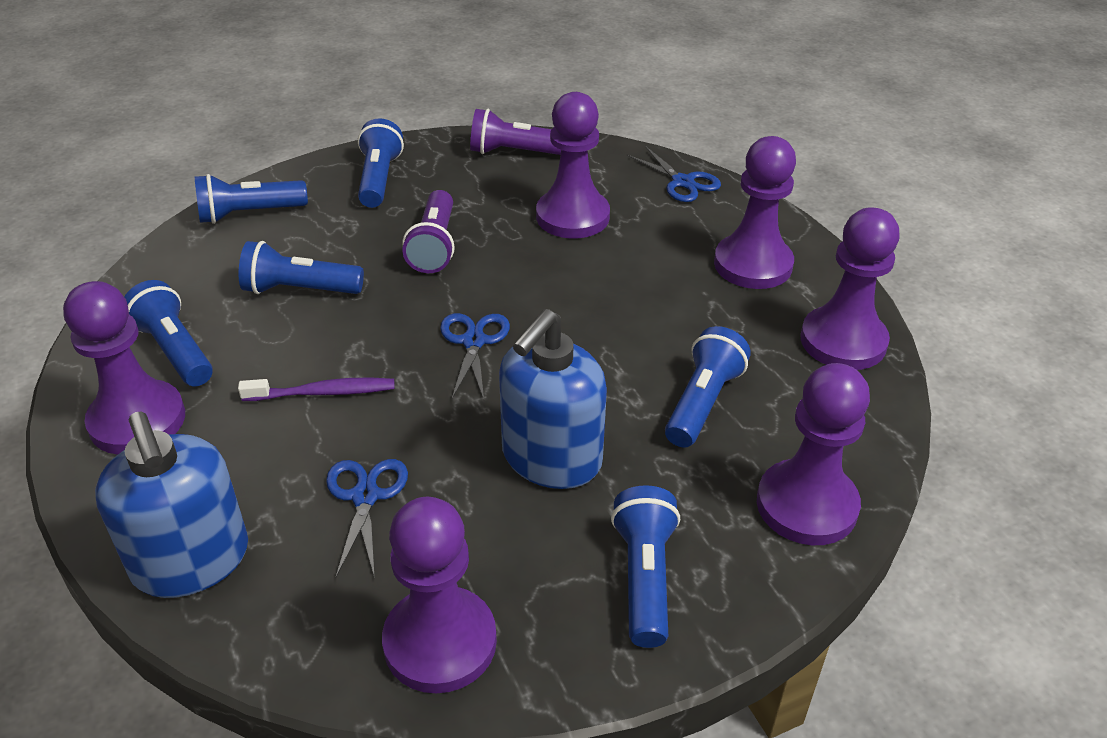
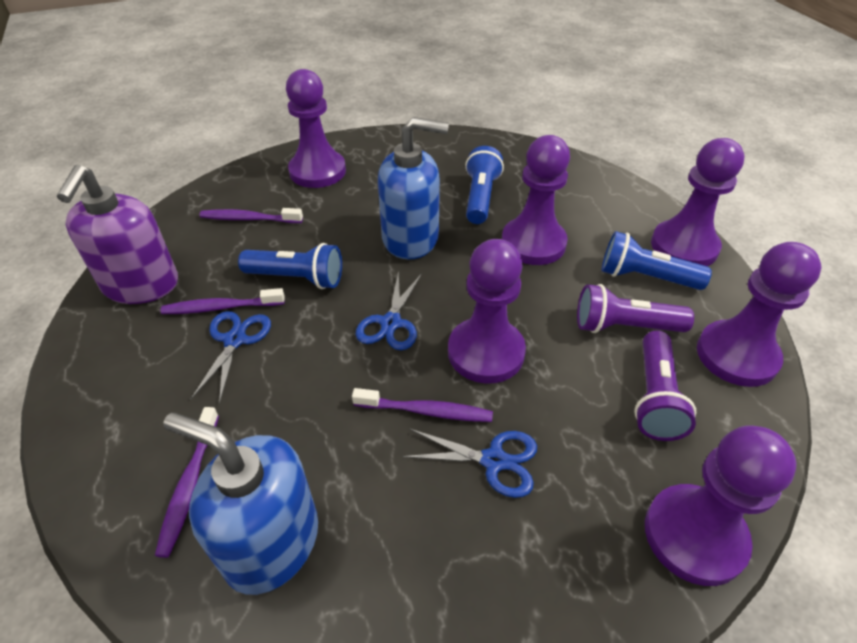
blue flashlight: 6 -> 3
purple soap dispenser: 0 -> 1
purple toothbrush: 1 -> 4

